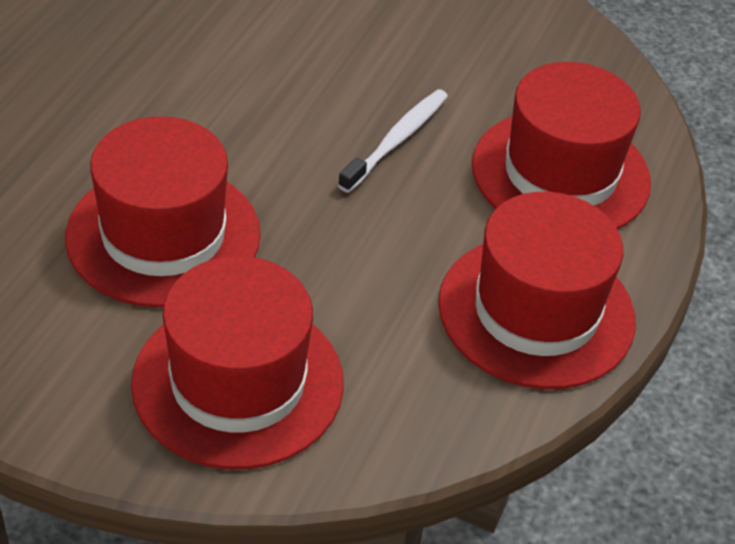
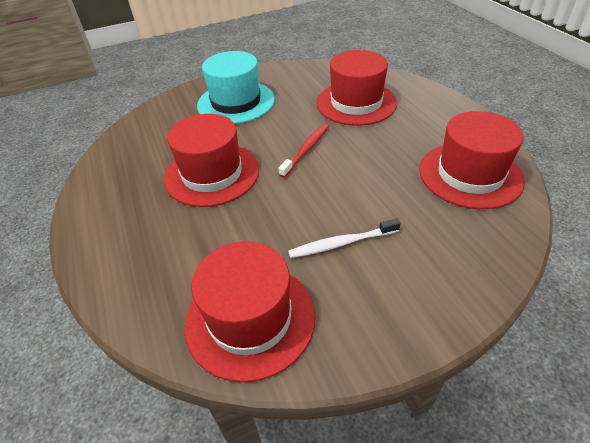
red toothbrush: 0 -> 1
turquoise hat: 0 -> 1

